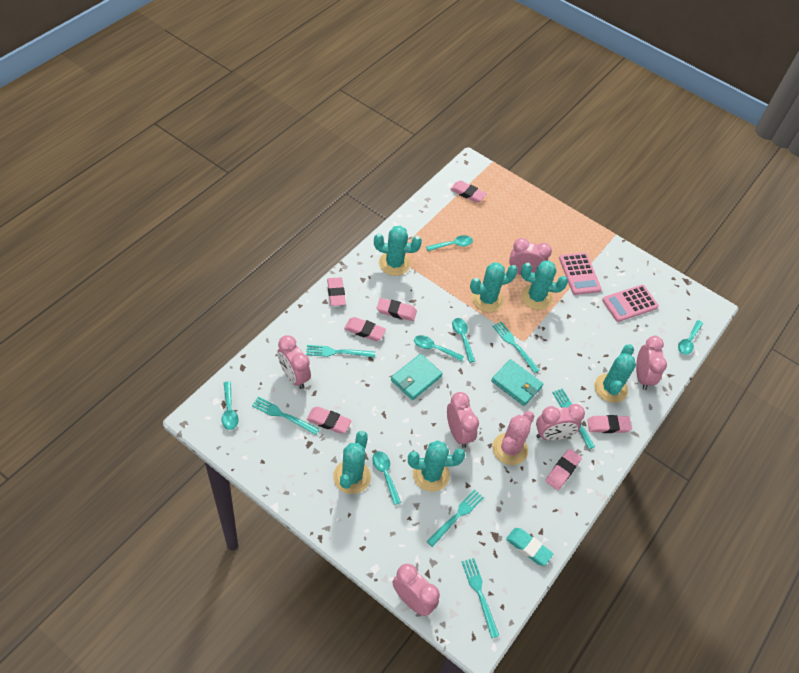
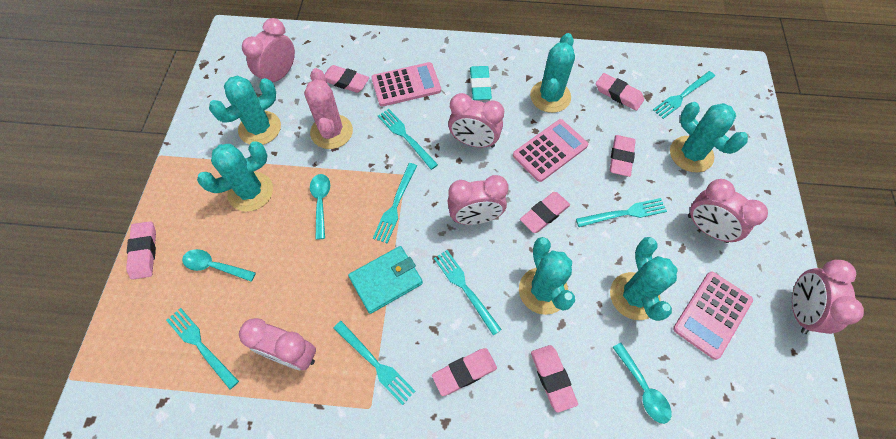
pink calculator: 2 -> 3
turquoise fork: 6 -> 7
turquoise spoon: 6 -> 3
turquoise wallet: 2 -> 1

